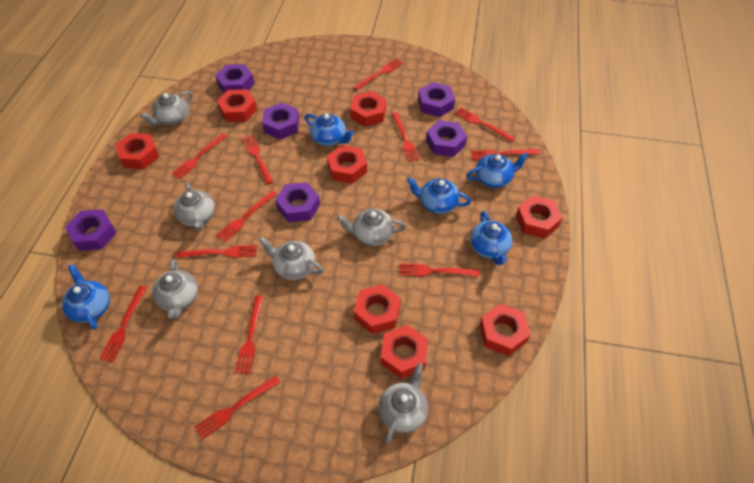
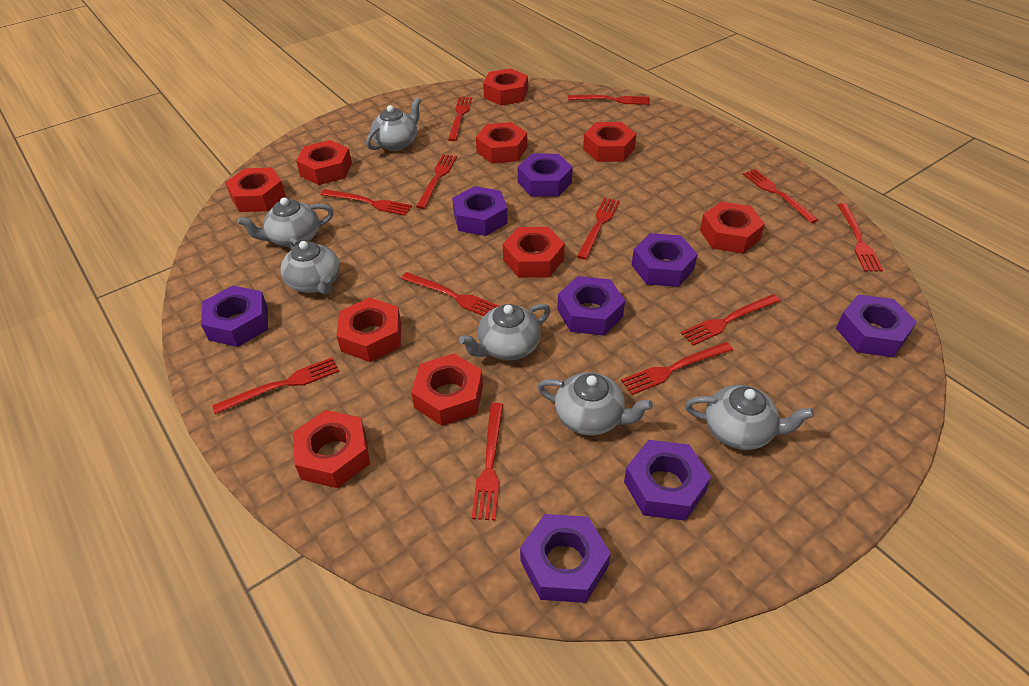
blue teapot: 5 -> 0
purple nut: 6 -> 8
red nut: 8 -> 10

